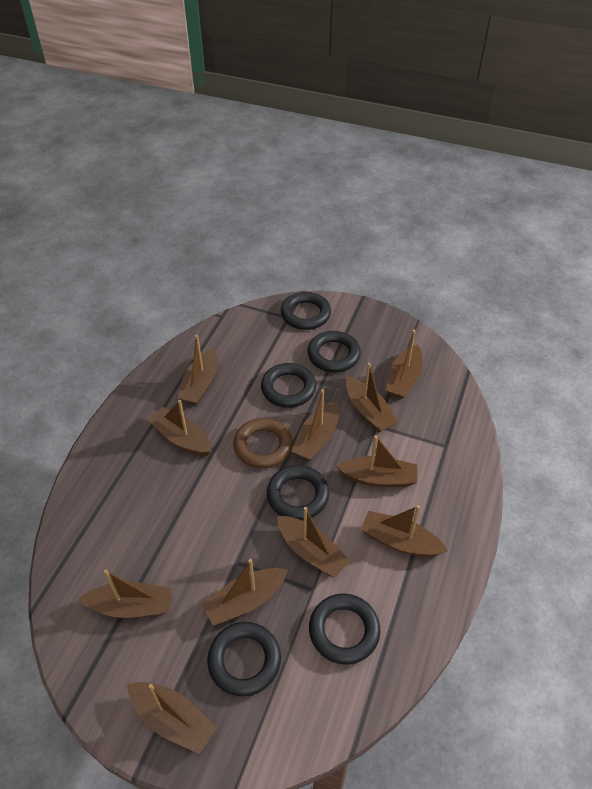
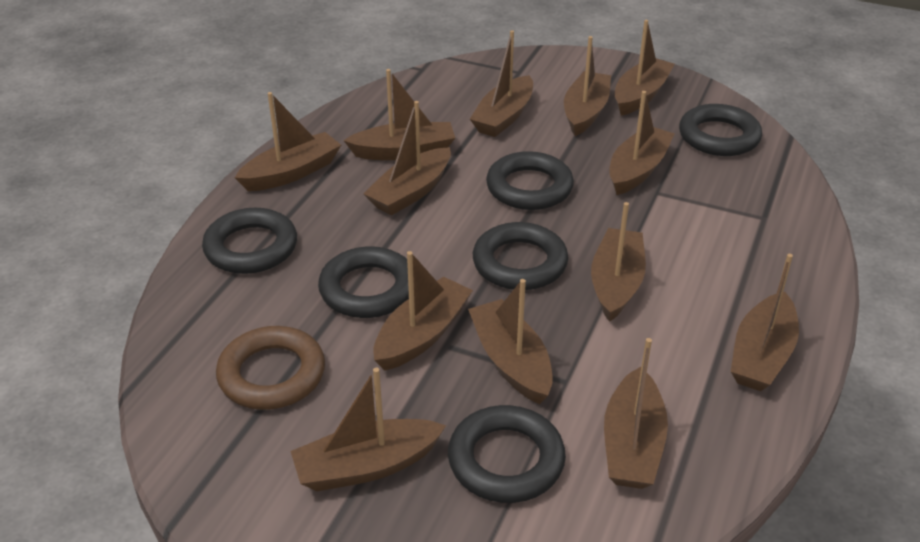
brown boat: 11 -> 13

